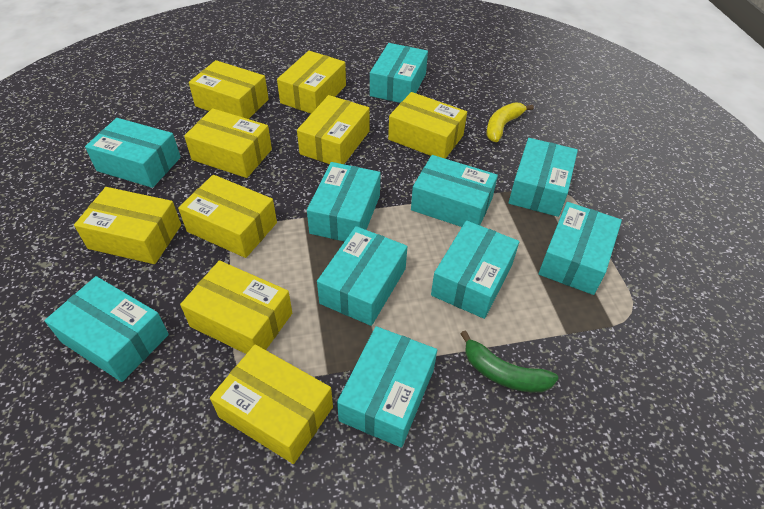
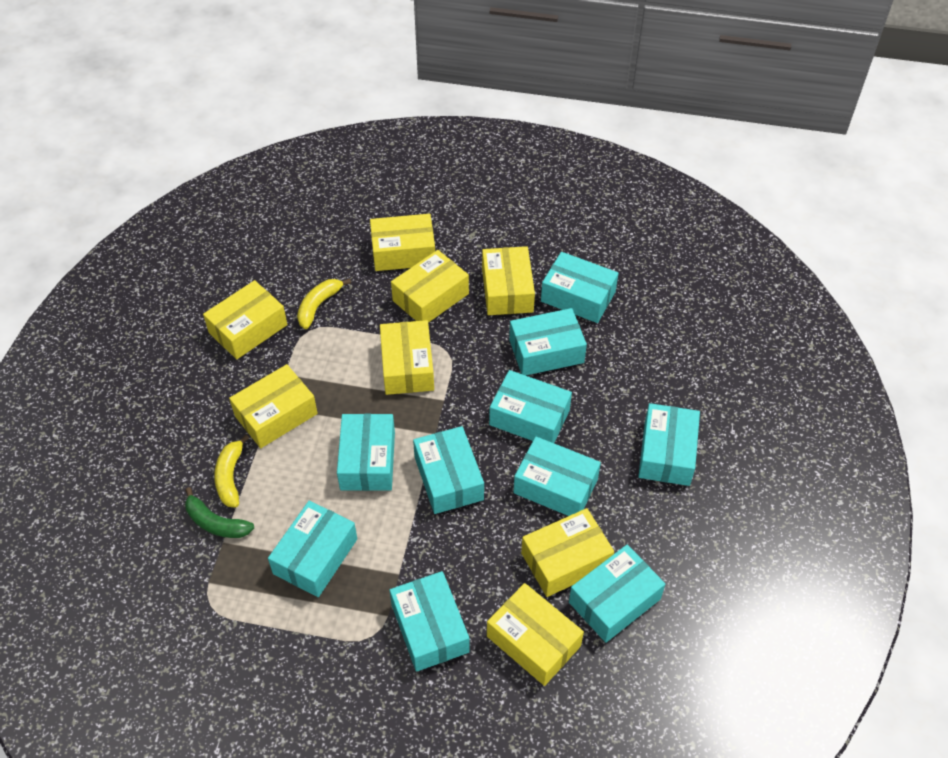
yellow banana: 1 -> 2
yellow box: 9 -> 8

